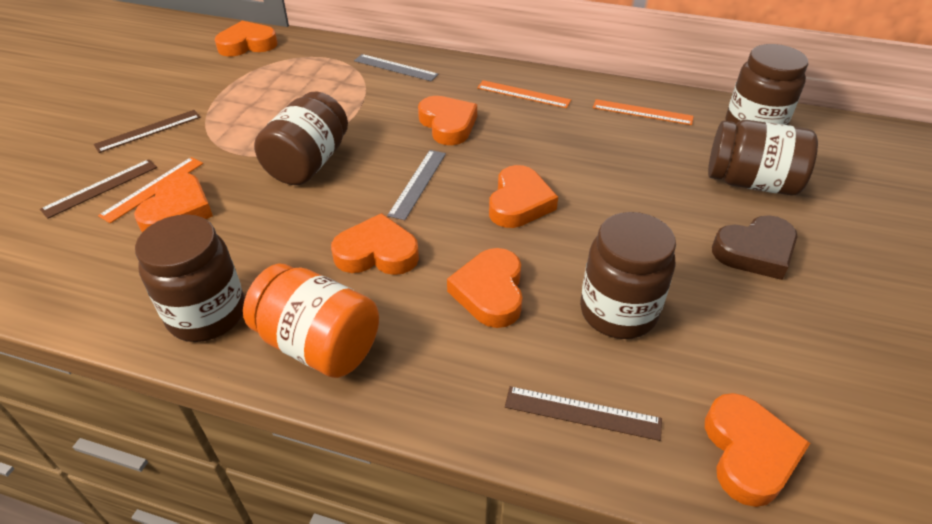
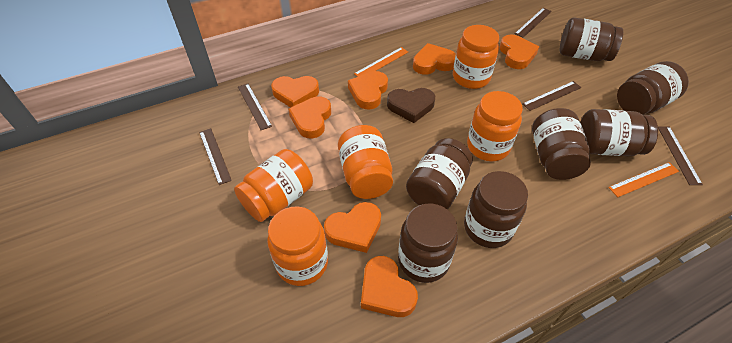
brown jar: 5 -> 7
brown ruler: 3 -> 5
grey ruler: 2 -> 0
orange jar: 1 -> 5
orange ruler: 3 -> 2

